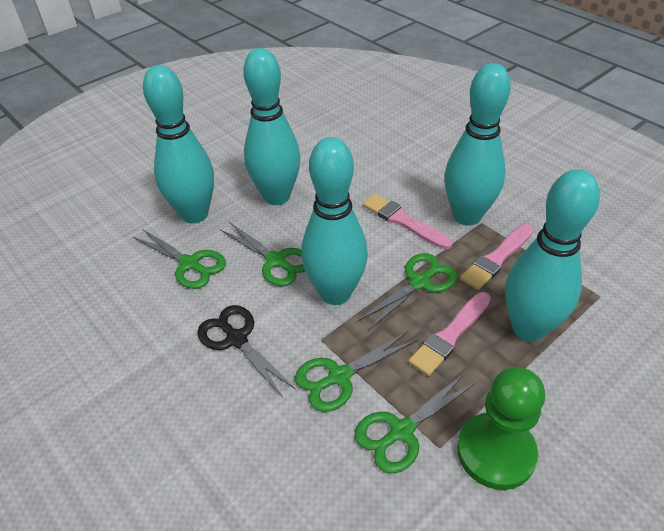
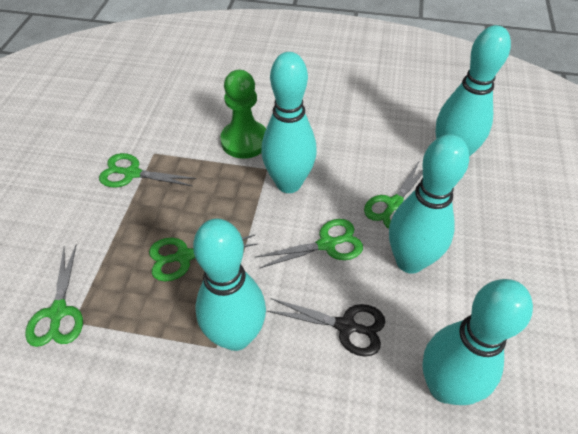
pink brush: 3 -> 0

